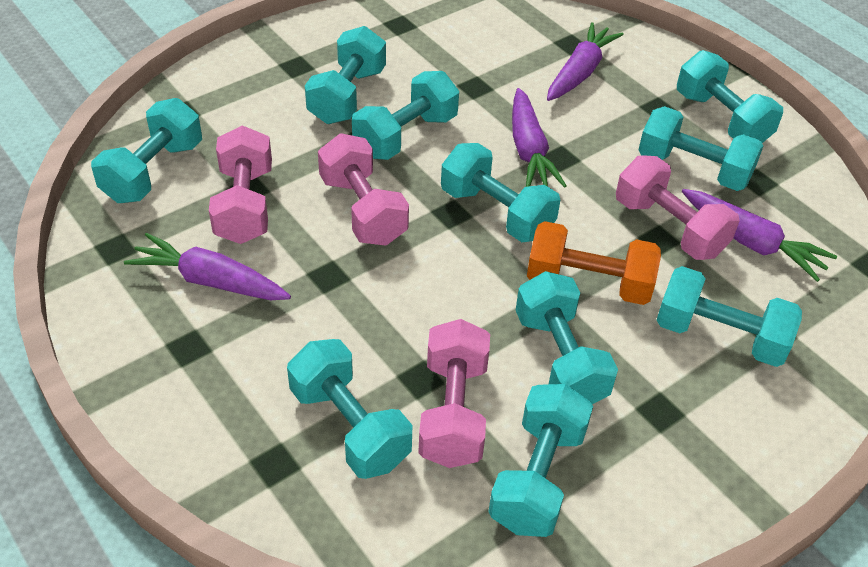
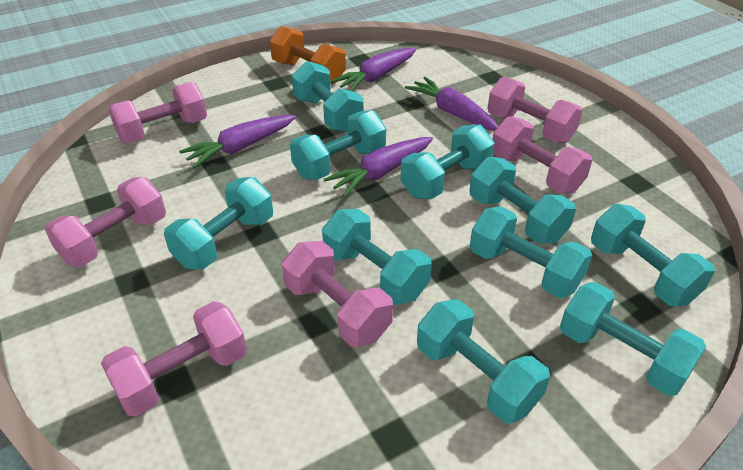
pink dumbbell: 4 -> 6

